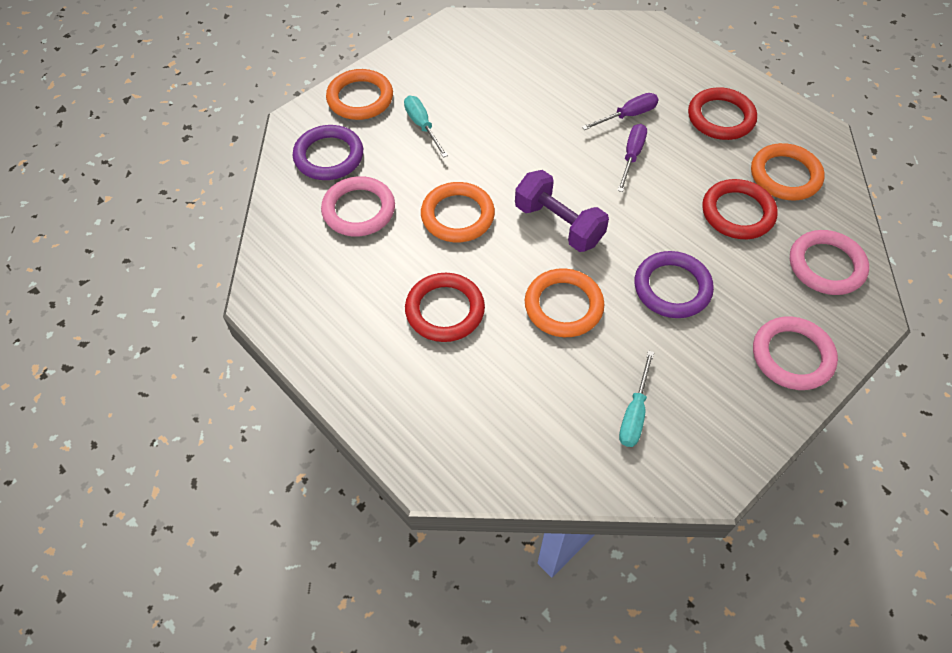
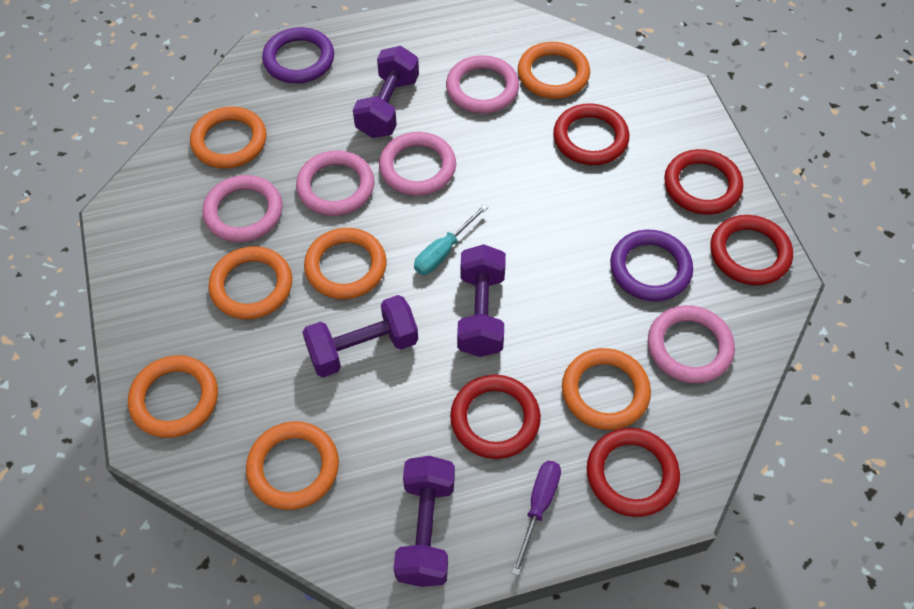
orange ring: 4 -> 7
pink ring: 3 -> 5
purple dumbbell: 1 -> 4
purple screwdriver: 2 -> 1
red ring: 3 -> 5
turquoise screwdriver: 2 -> 1

